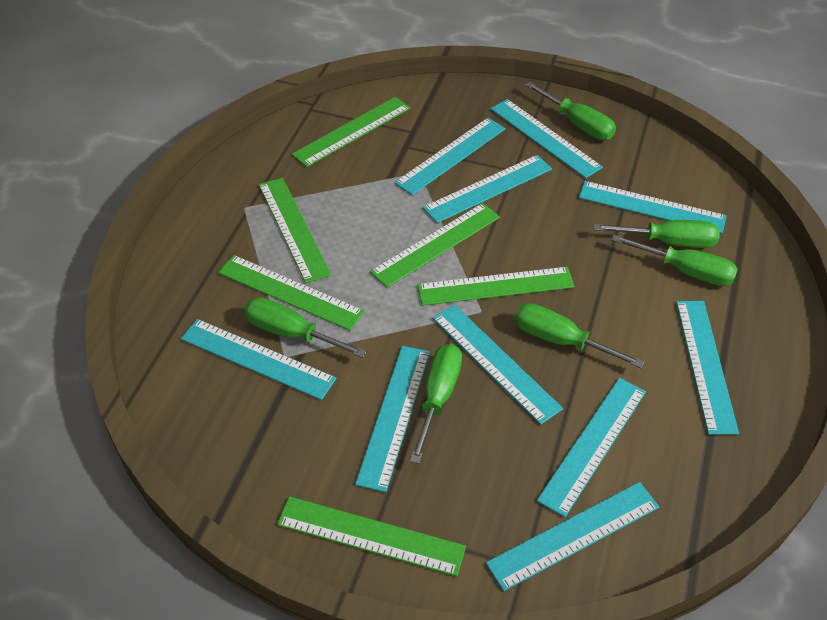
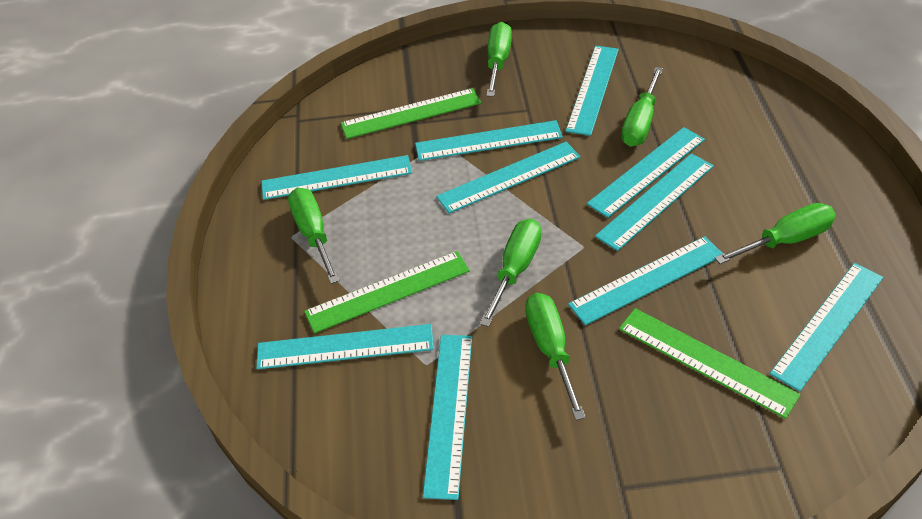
green ruler: 6 -> 3

